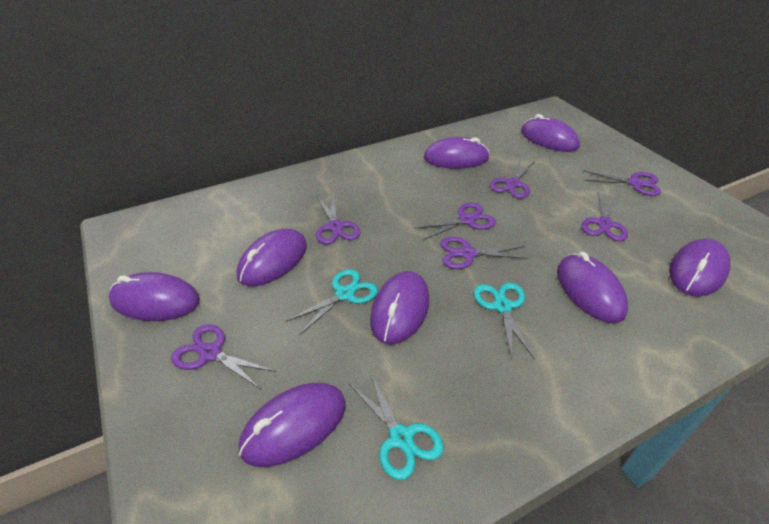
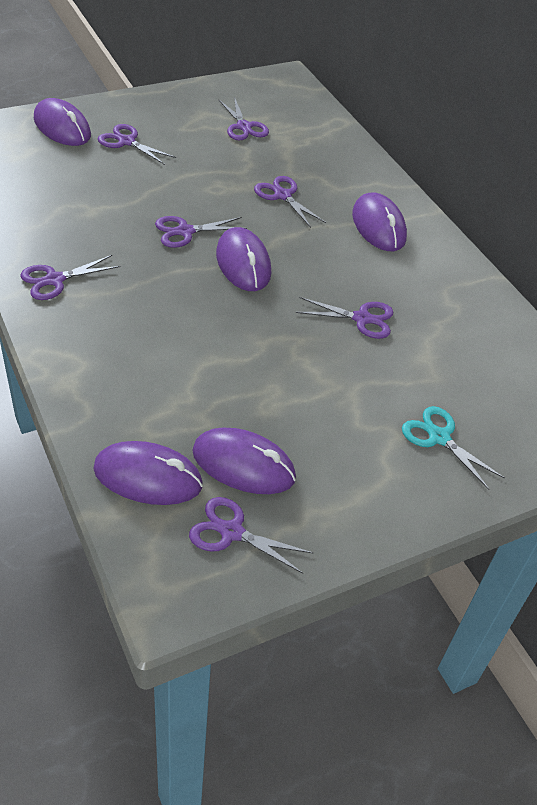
purple mouse: 8 -> 5
turquoise scissors: 3 -> 1

